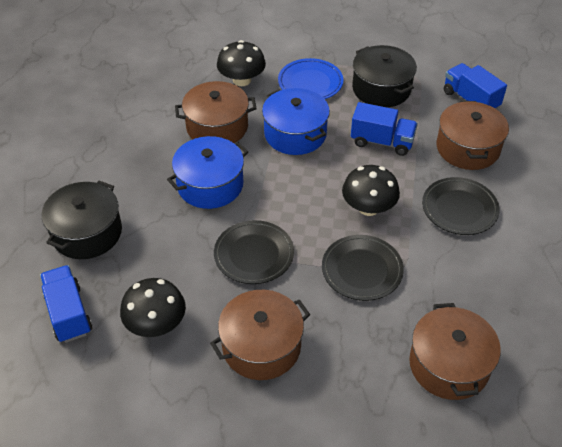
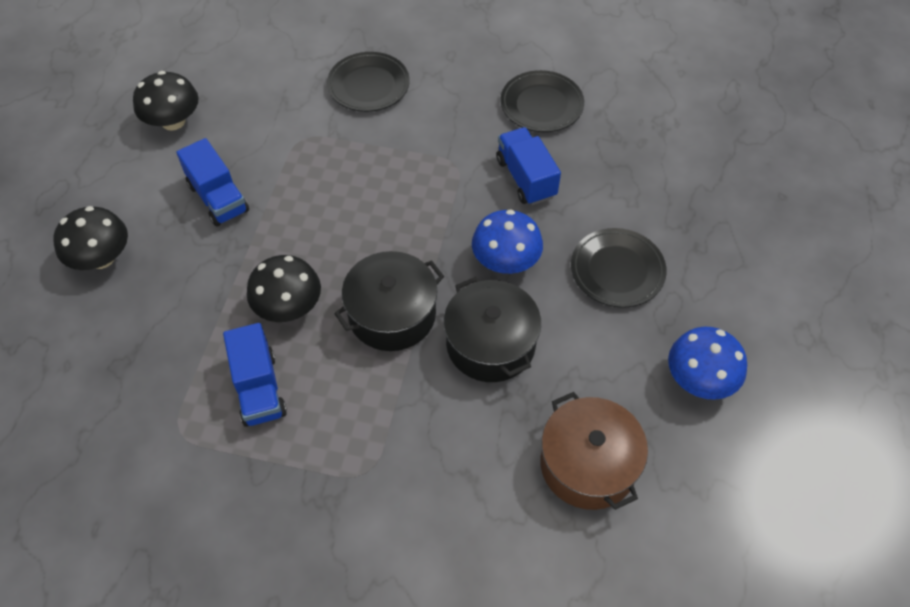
blue mushroom: 0 -> 2
blue plate: 1 -> 0
blue pot: 2 -> 0
brown pot: 4 -> 1

